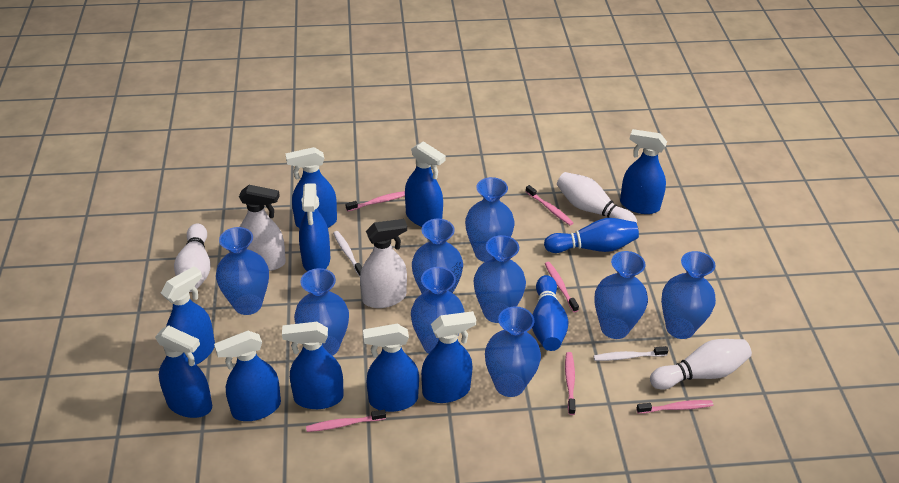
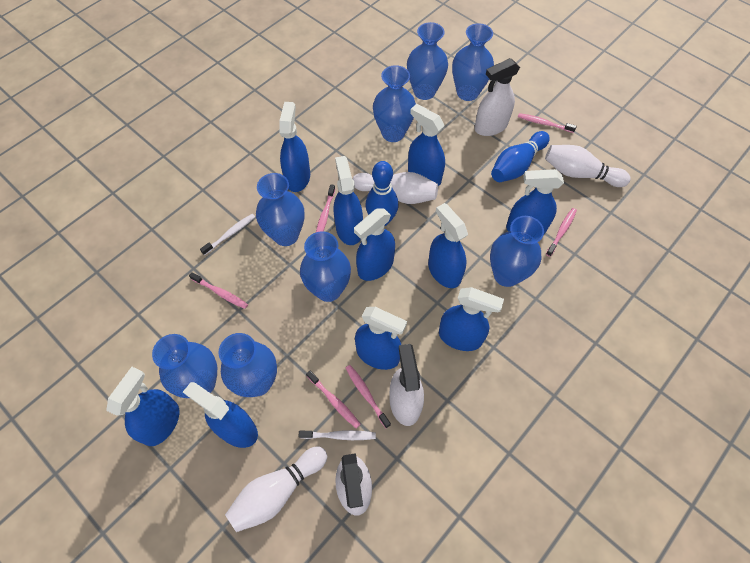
blue vase: 9 -> 8
white spray bottle: 2 -> 3

